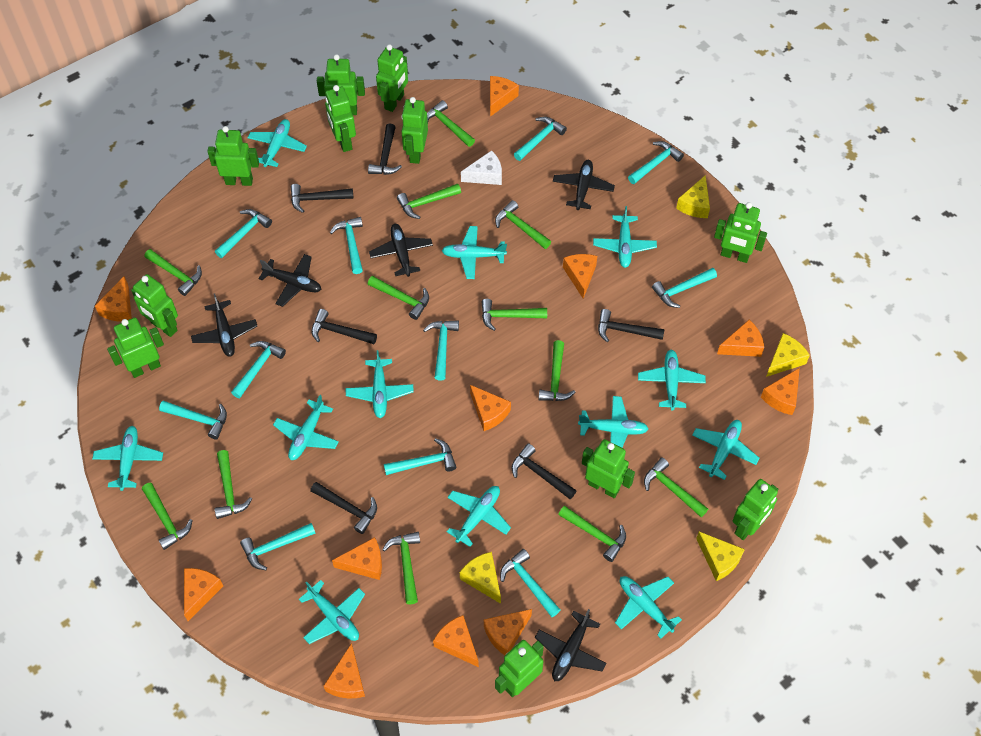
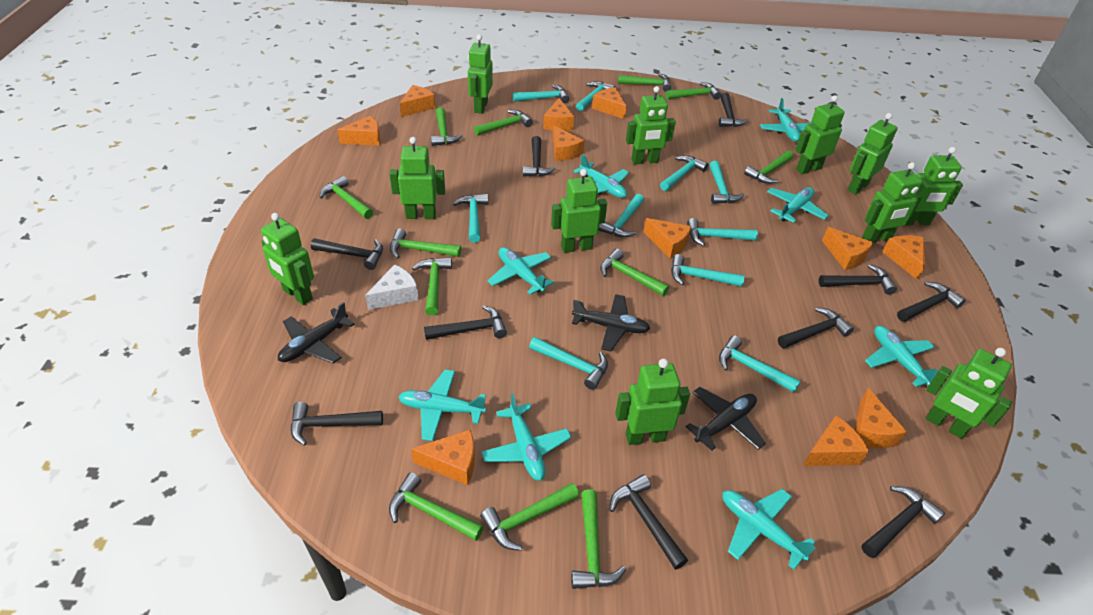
black hammer: 6 -> 10
black plane: 5 -> 3
turquoise hammer: 11 -> 10
turquoise plane: 12 -> 8
yellow cheese: 4 -> 0

